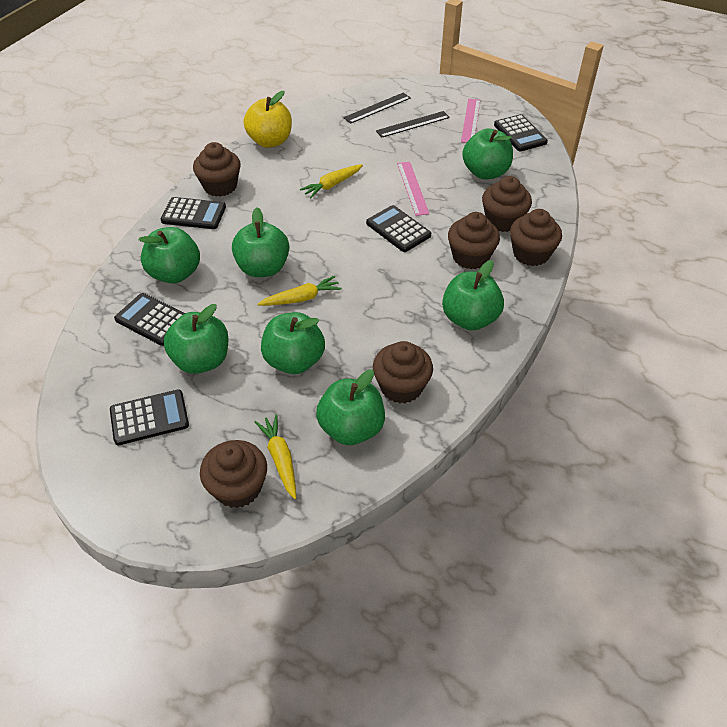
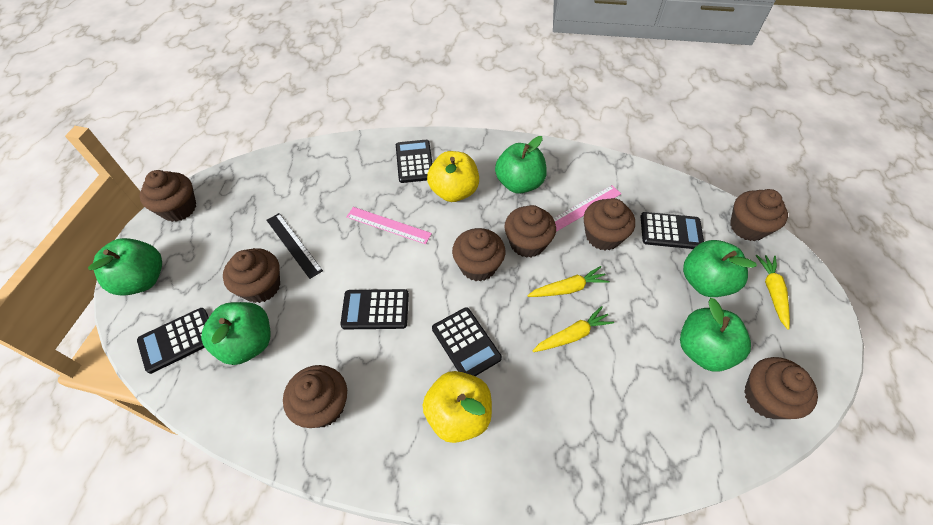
black ruler: 2 -> 1
brown cupcake: 6 -> 8
green apple: 7 -> 5
yellow apple: 1 -> 2

